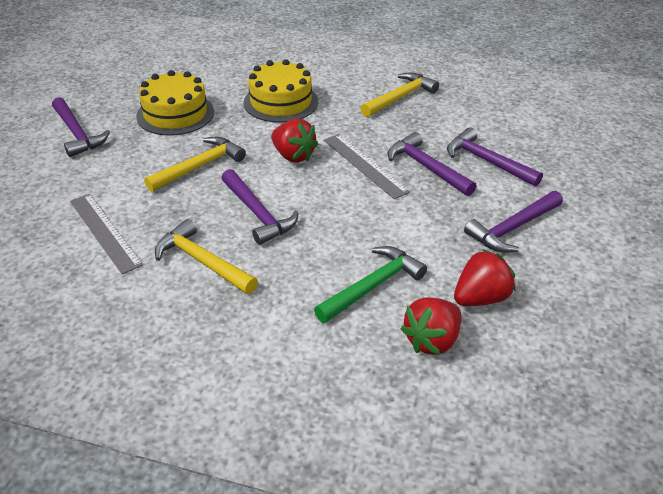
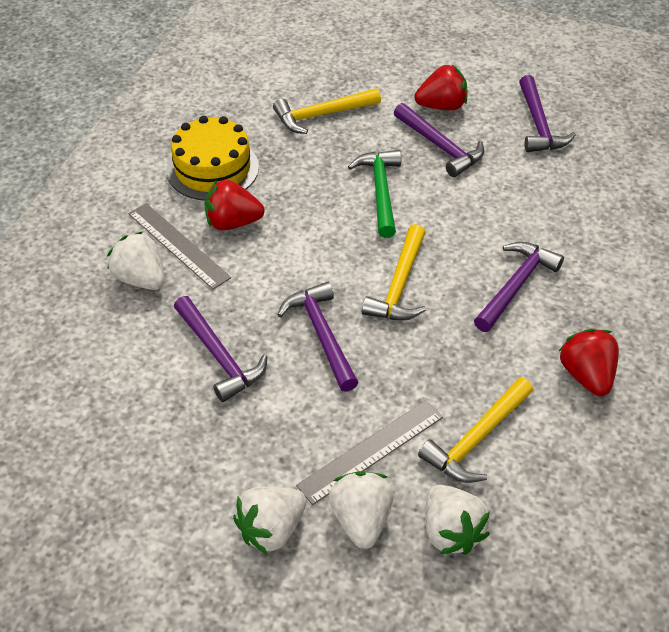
white strawberry: 0 -> 4
yellow cake: 2 -> 1

